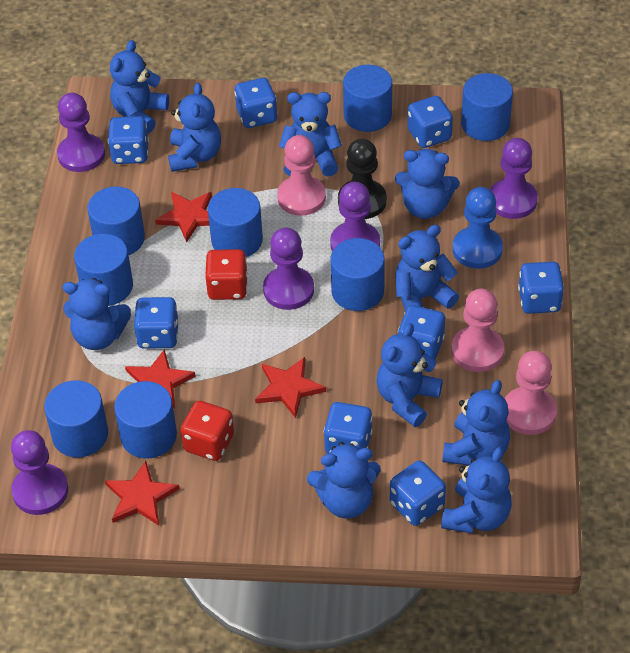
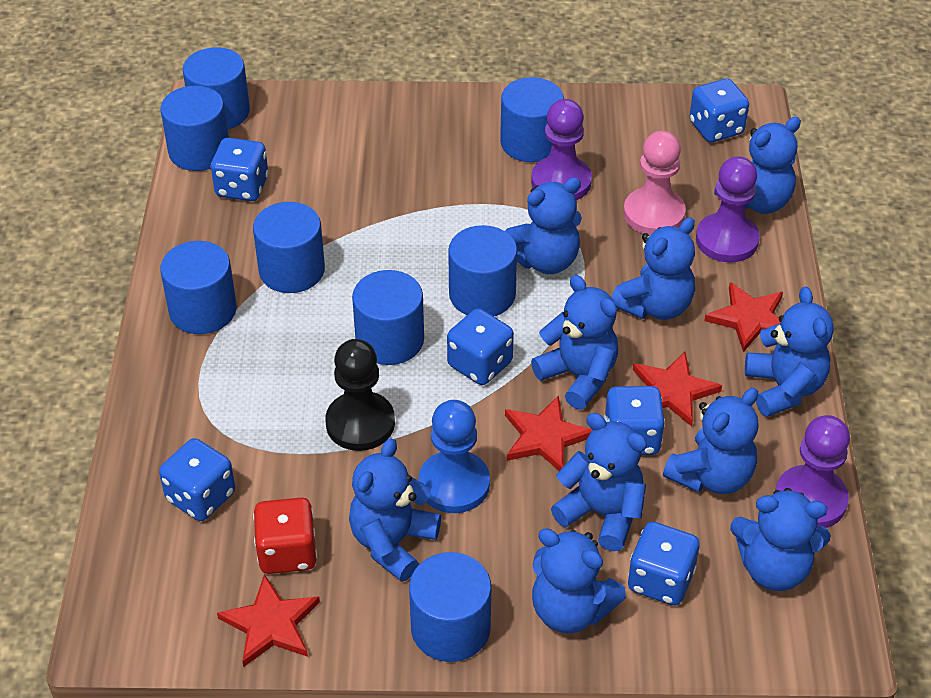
blue dice: 8 -> 6
pink pawn: 3 -> 1
purple pawn: 5 -> 3
red dice: 2 -> 1

